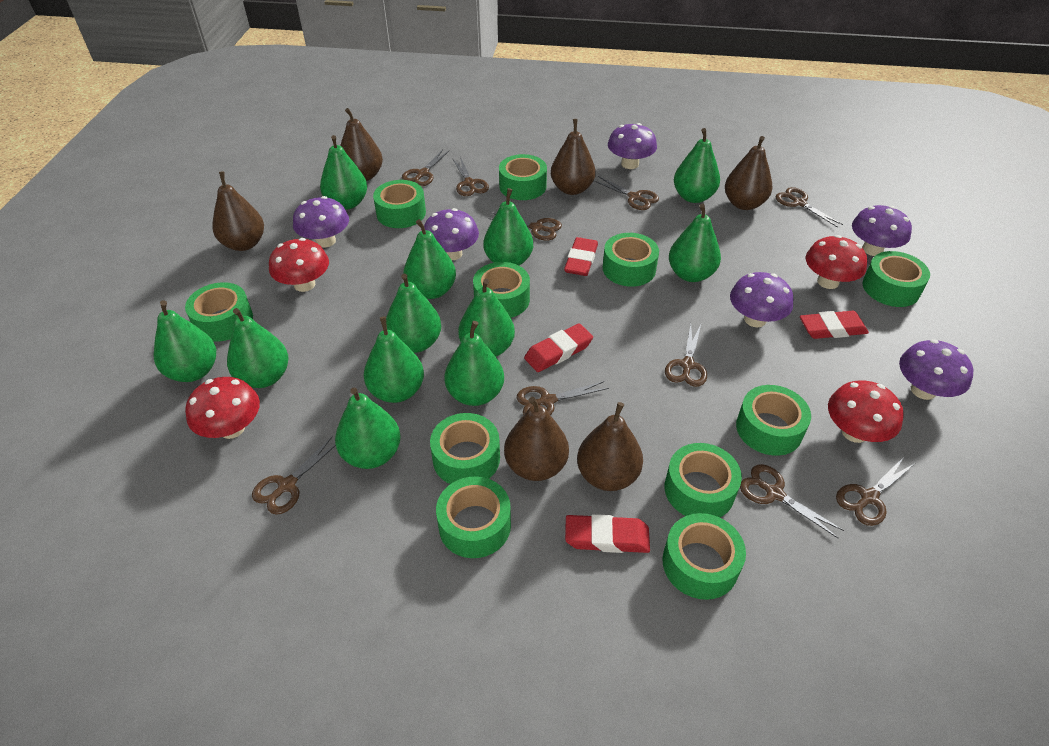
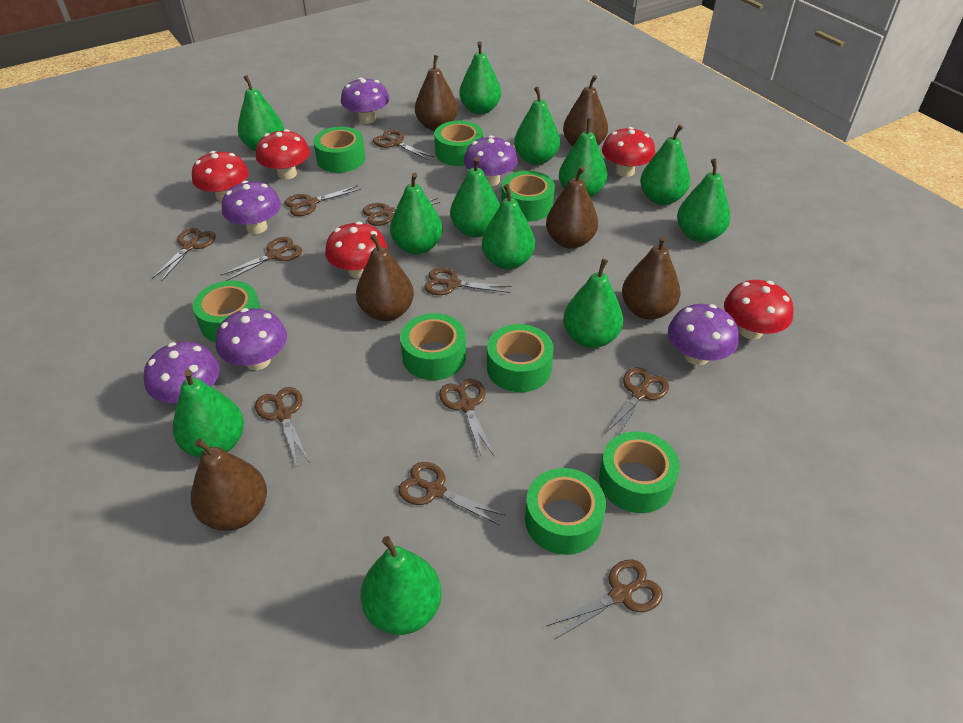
brown scissors: 10 -> 11
green tape: 11 -> 8
red eraser: 4 -> 0
red mushroom: 4 -> 5

